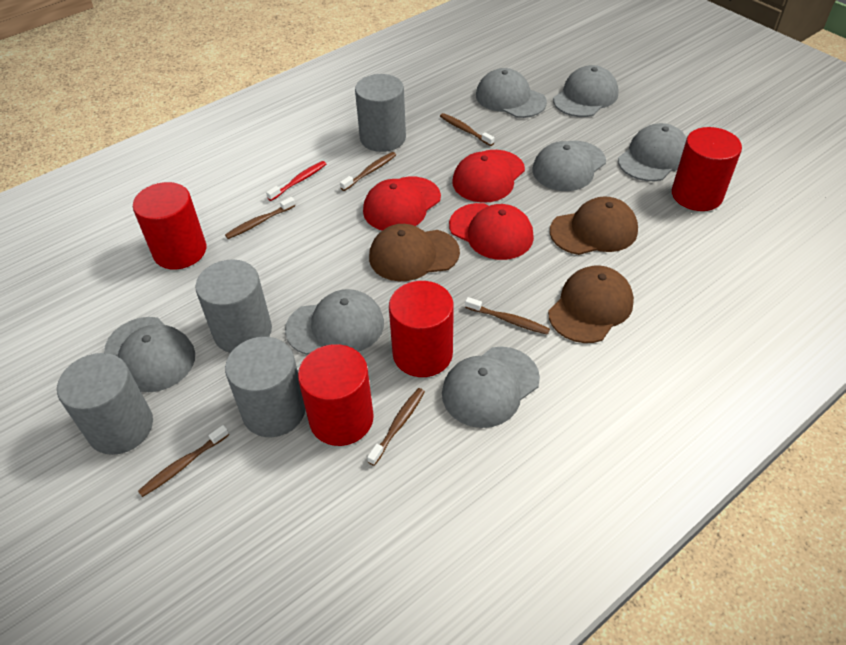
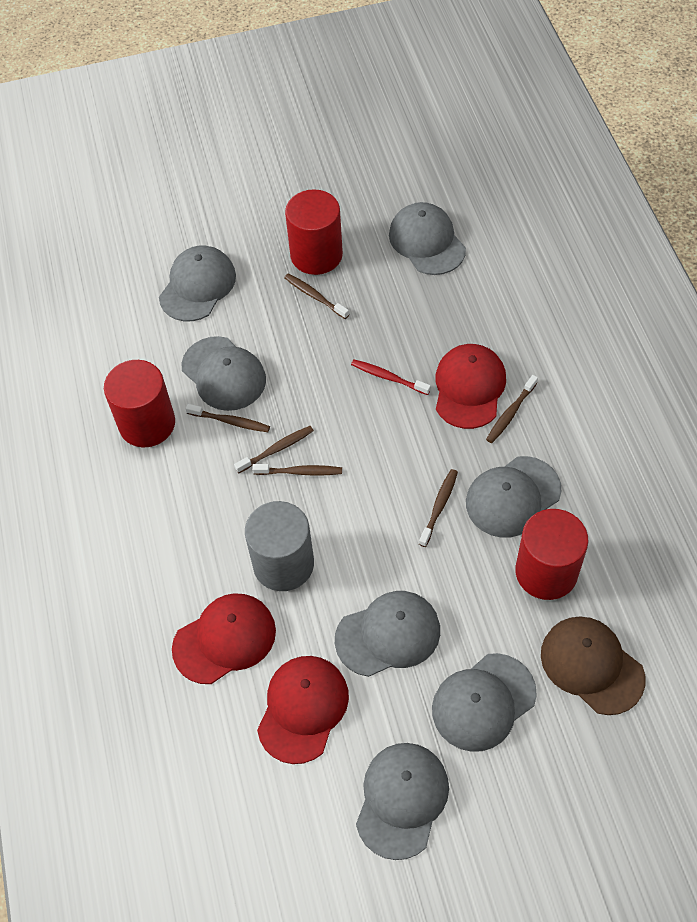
brown cap: 3 -> 1
grey cylinder: 4 -> 1
red cylinder: 4 -> 3

